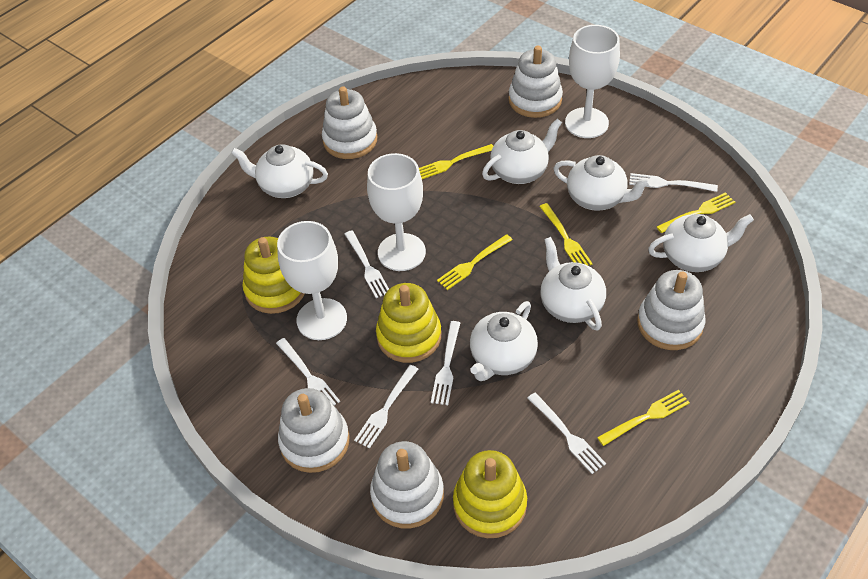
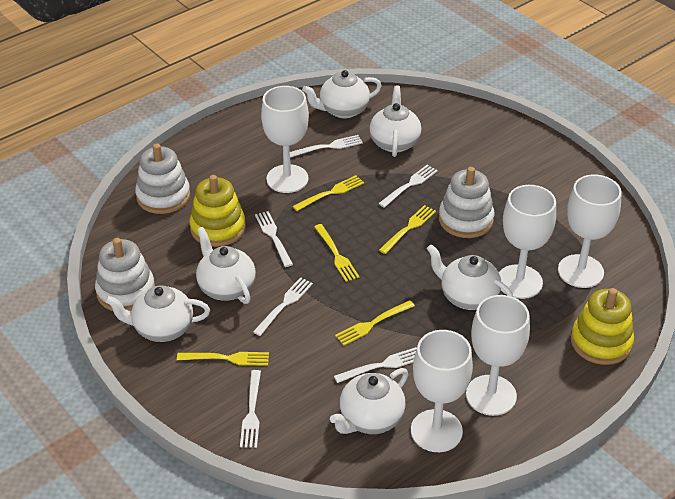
white goblet: 3 -> 5
white stacking toy: 5 -> 3
yellow stacking toy: 3 -> 2

